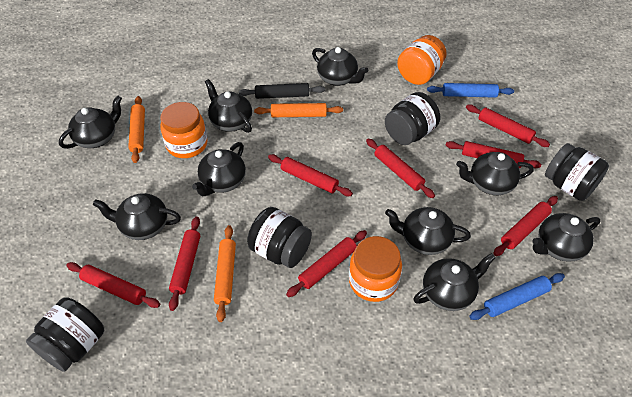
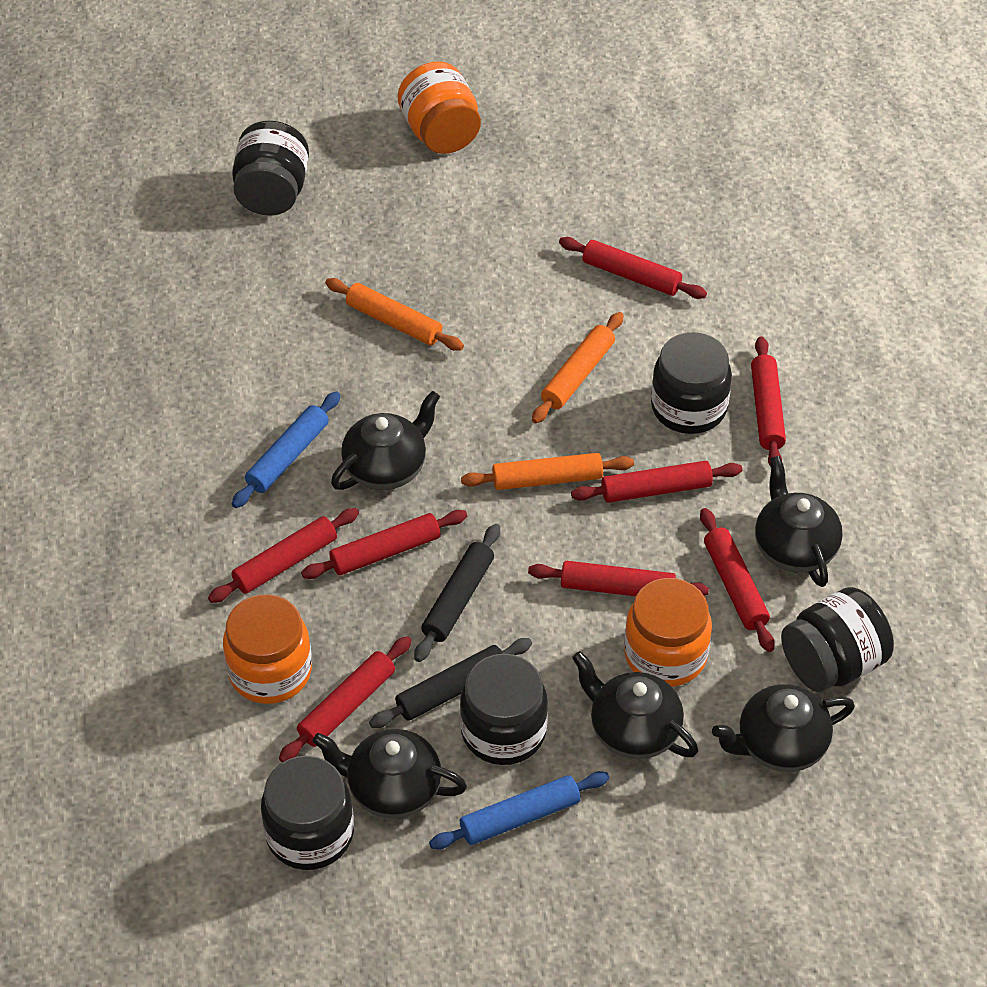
black jar: 4 -> 5
black rolling pin: 1 -> 2
black teapot: 9 -> 5

